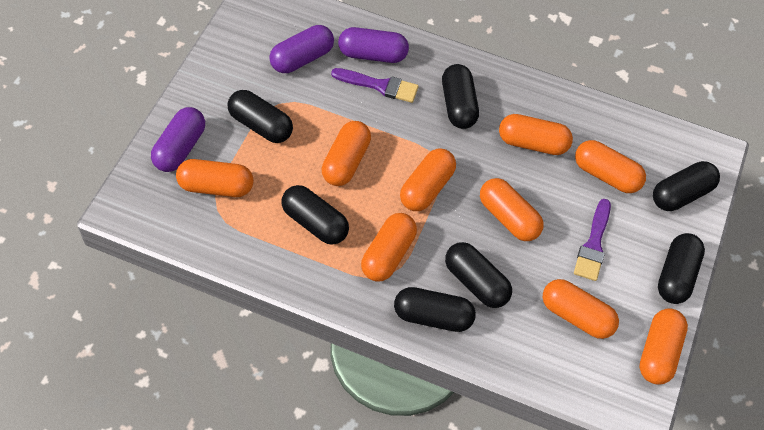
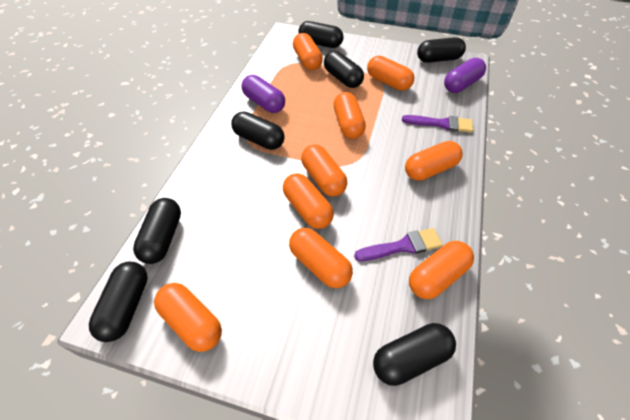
purple capsule: 3 -> 2

